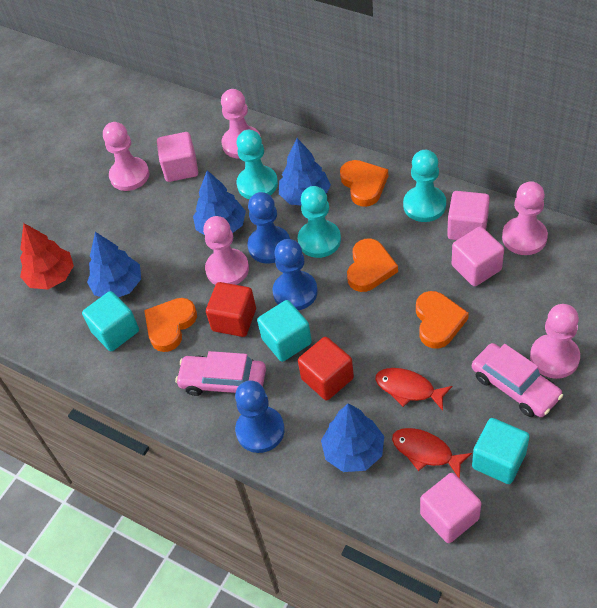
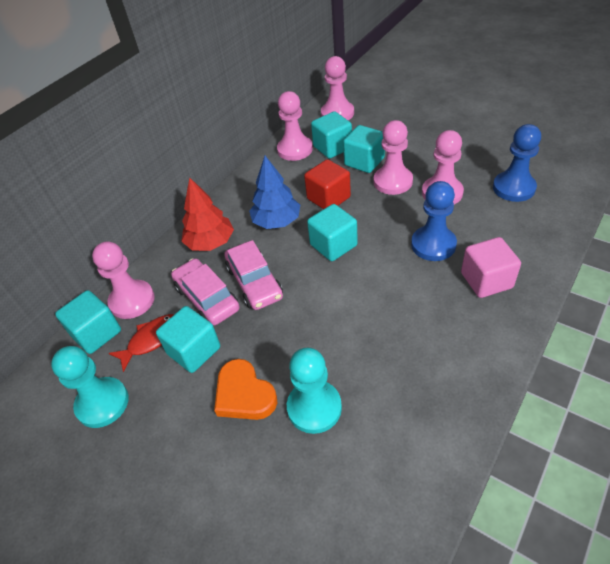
blue pawn: 3 -> 2
blue tree: 4 -> 1
orange heart: 4 -> 1
pink cube: 4 -> 1
red cube: 2 -> 1
red fish: 2 -> 1
turquoise cube: 3 -> 5
turquoise pawn: 3 -> 2

